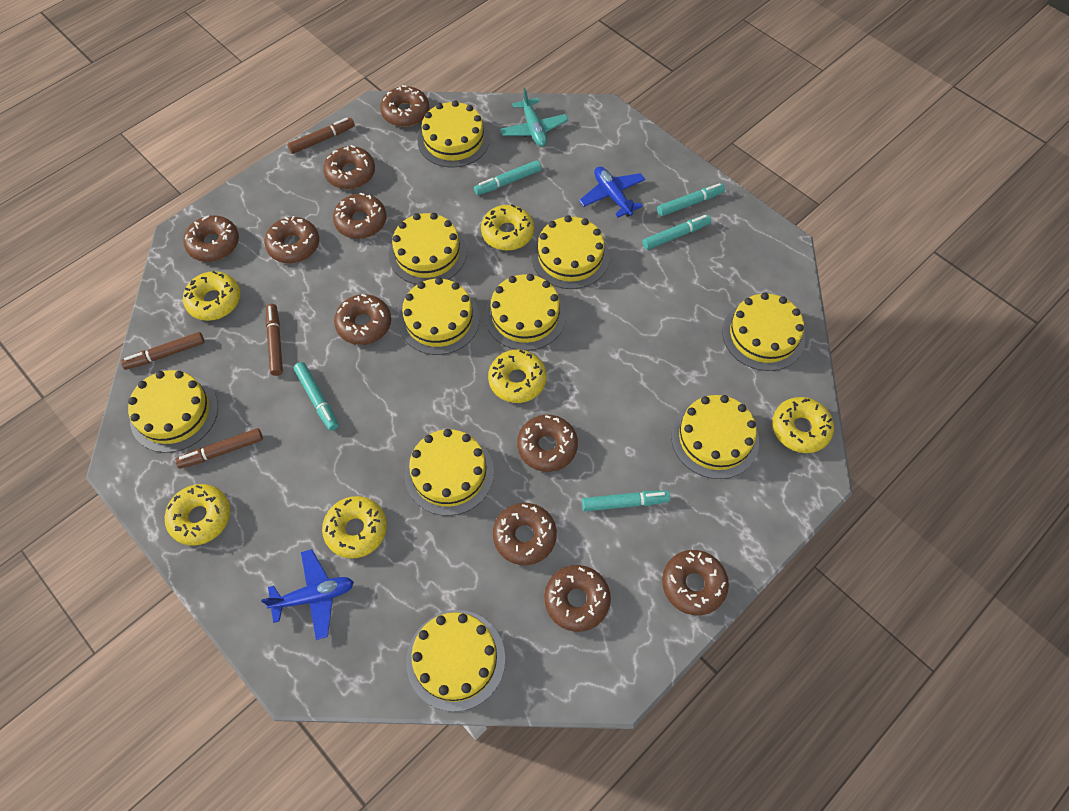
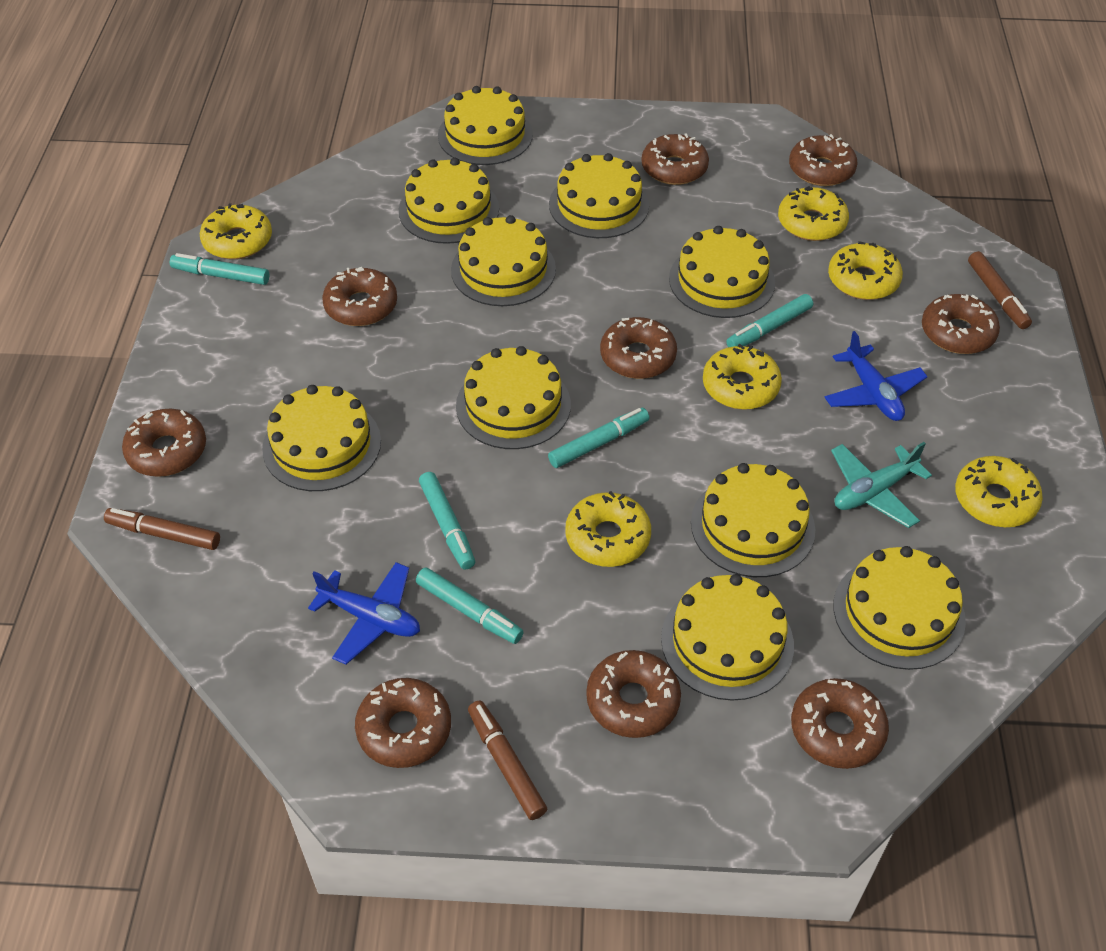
brown donut: 10 -> 9
brown marker: 4 -> 3

